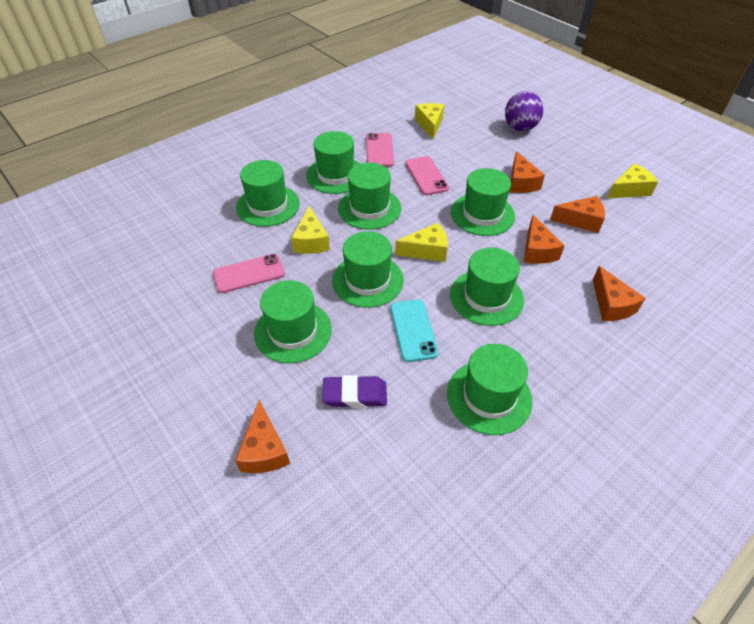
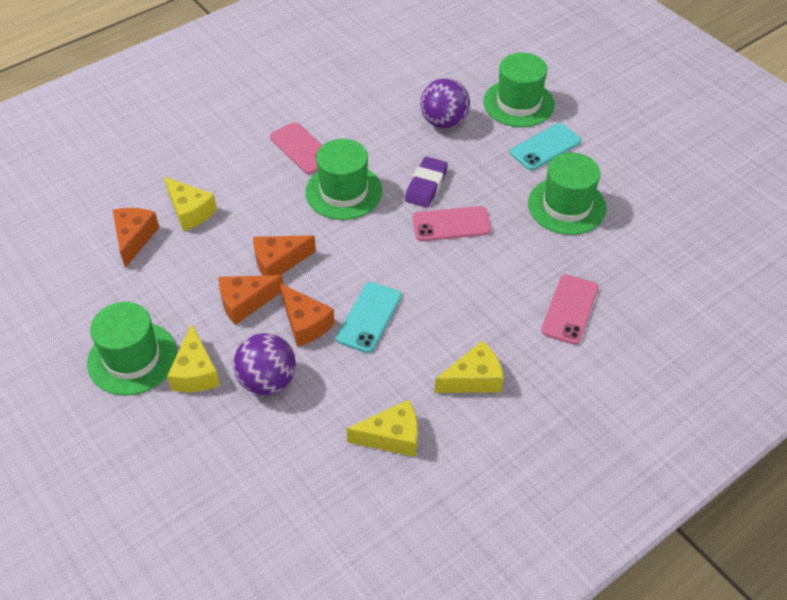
green hat: 8 -> 4
orange cheese: 5 -> 4
purple ball: 1 -> 2
turquoise phone: 1 -> 2

